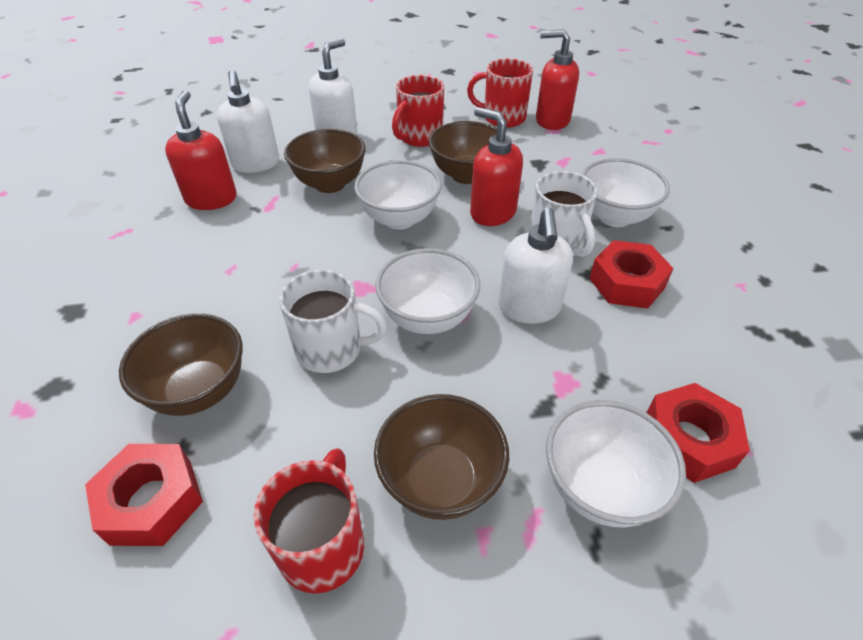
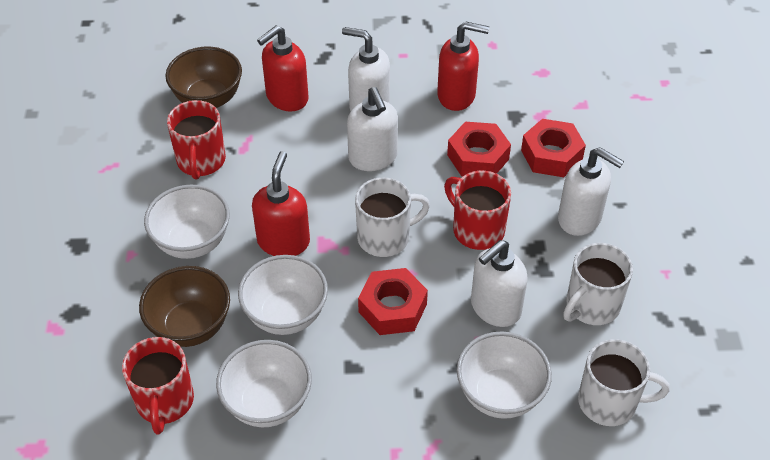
brown bowl: 4 -> 2
white mug: 2 -> 3
white soap dispenser: 3 -> 4

